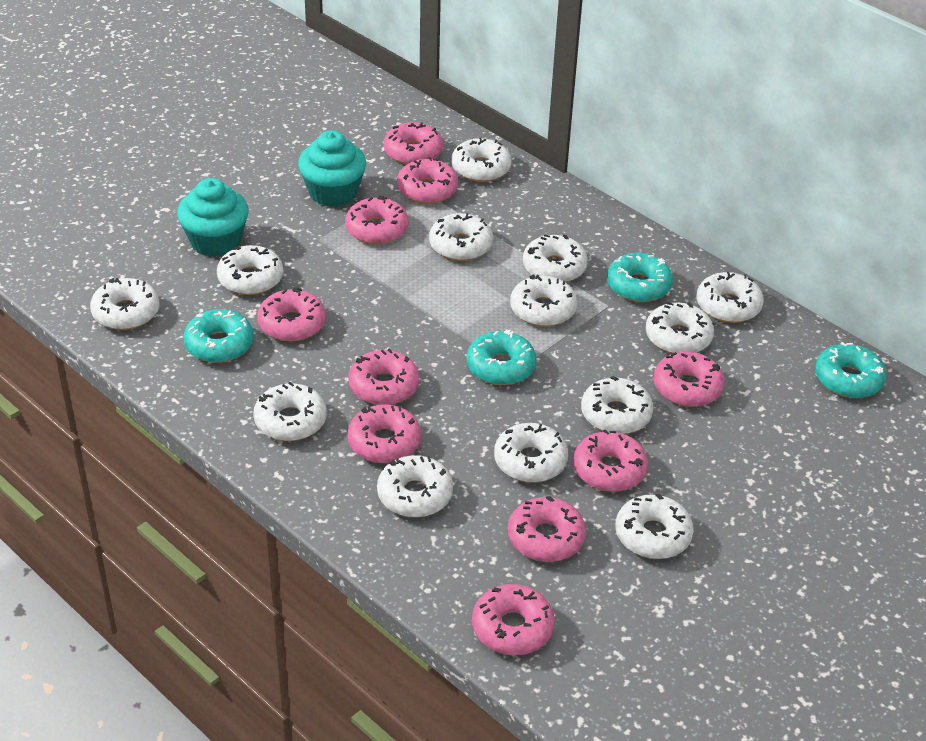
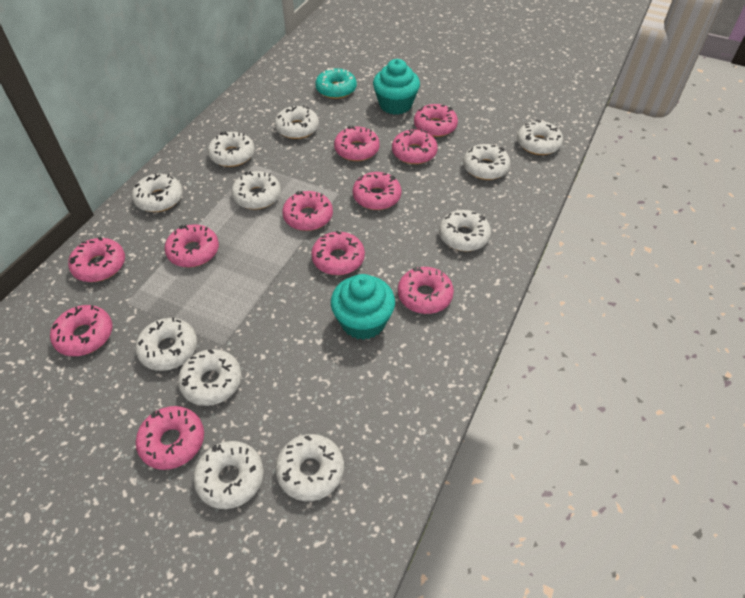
pink donut: 10 -> 11
turquoise donut: 4 -> 1
white donut: 13 -> 11

